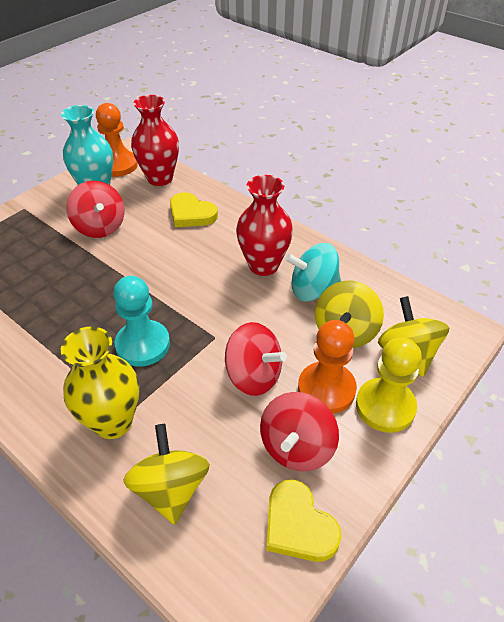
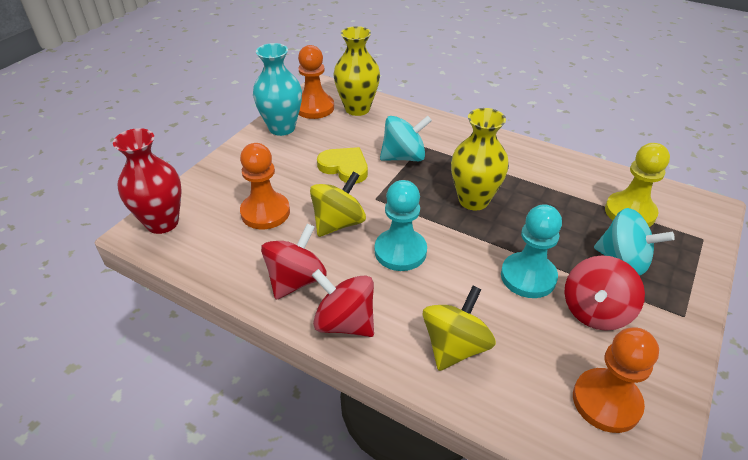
orange pawn: 2 -> 3
red vase: 2 -> 1
turquoise pawn: 1 -> 2
turquoise spinning top: 1 -> 2
yellow heart: 2 -> 1
yellow spinning top: 3 -> 2
yellow vase: 1 -> 2

